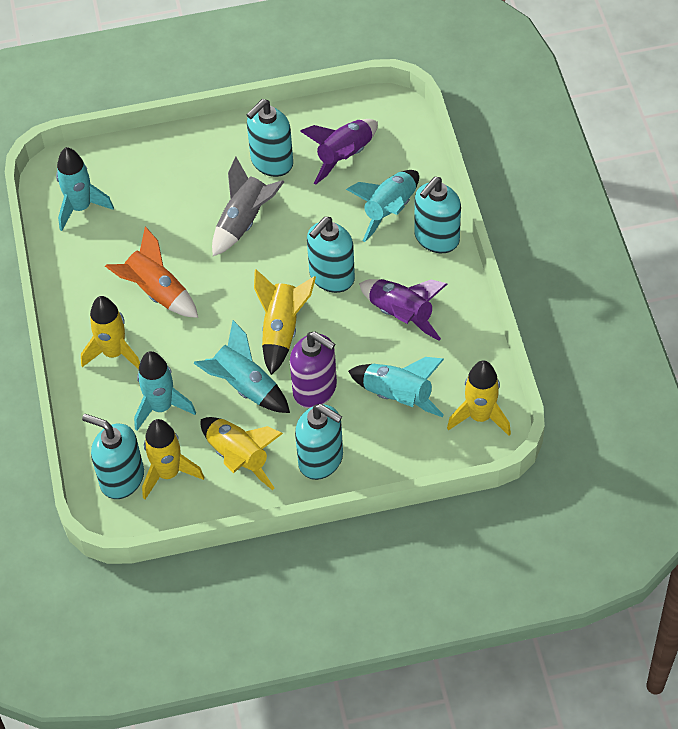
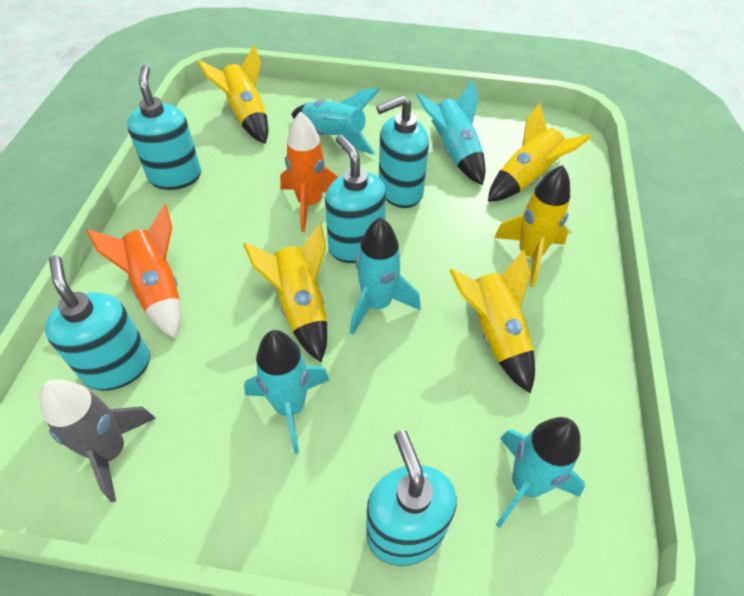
orange rocket: 1 -> 2
purple rocket: 2 -> 0
purple soap dispenser: 1 -> 0

